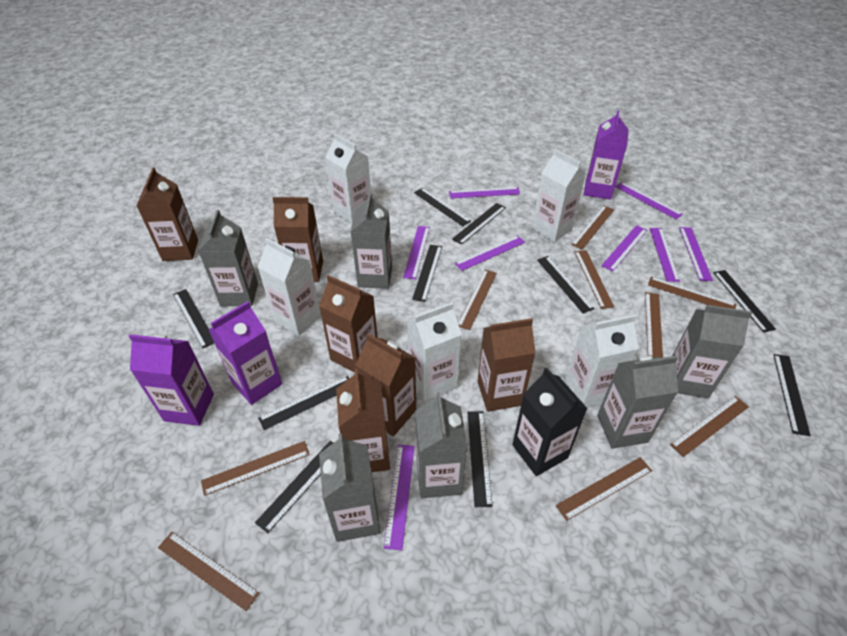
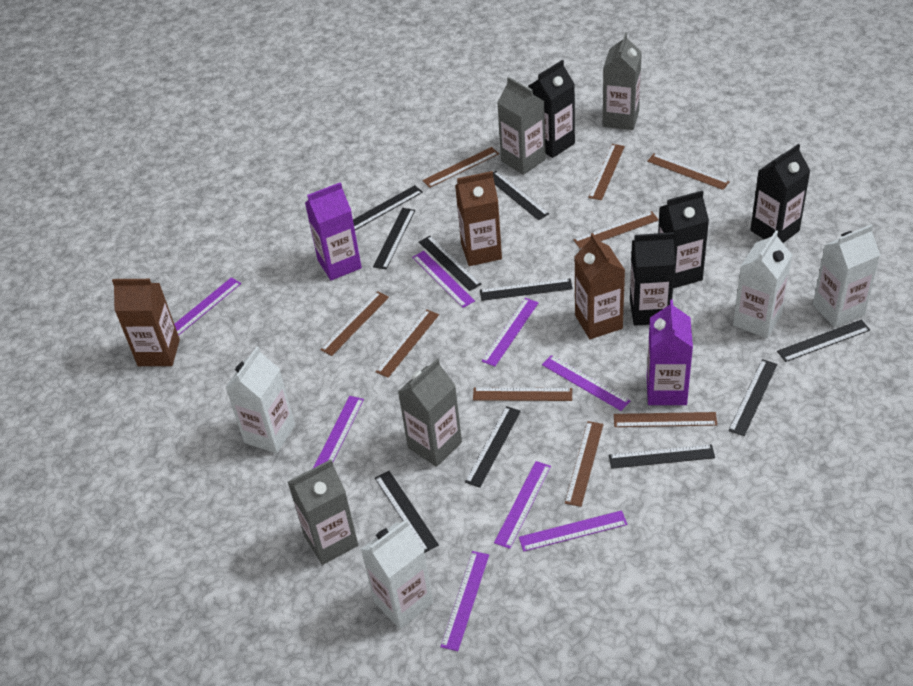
black carton: 1 -> 4
brown carton: 6 -> 3
grey carton: 6 -> 4
purple carton: 3 -> 2
white carton: 5 -> 4

